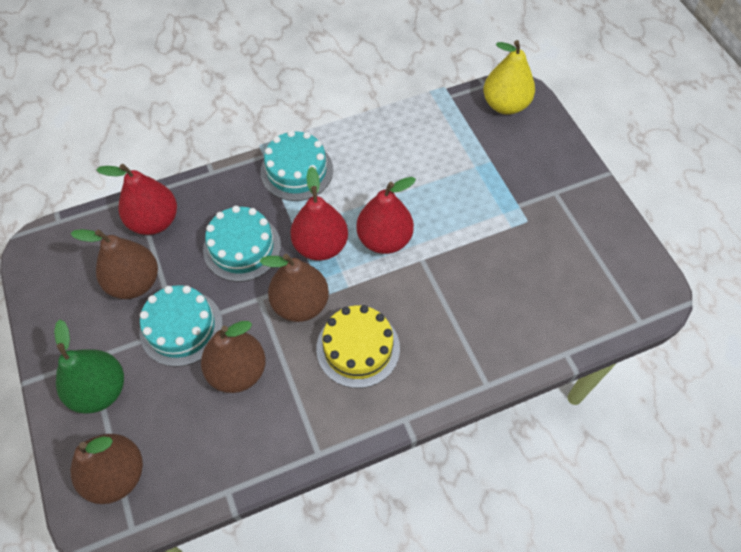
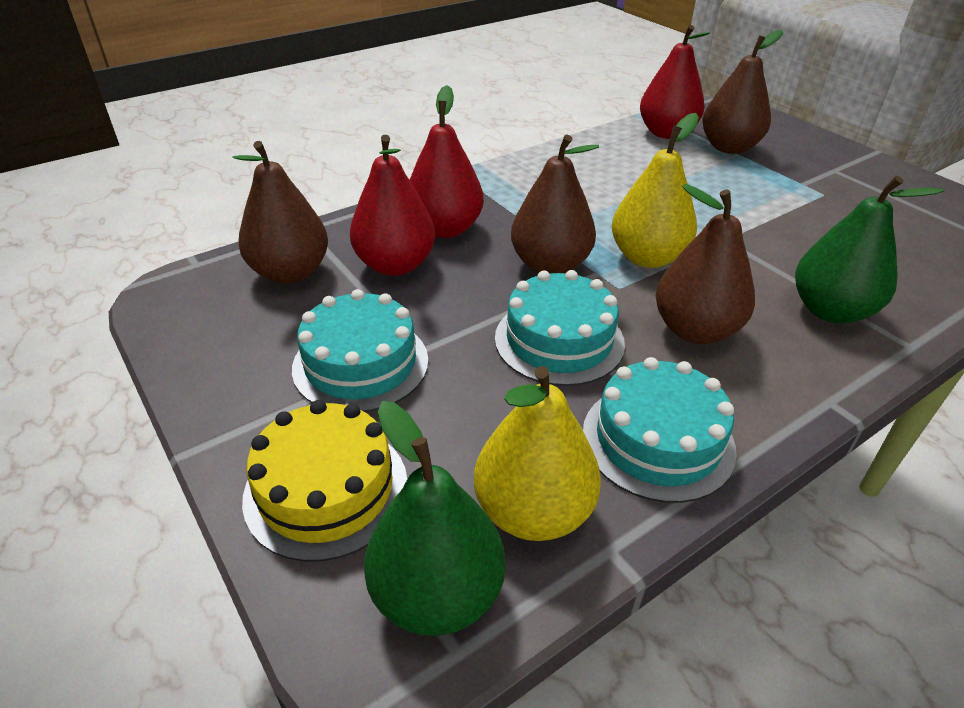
green pear: 1 -> 2
yellow pear: 1 -> 2

